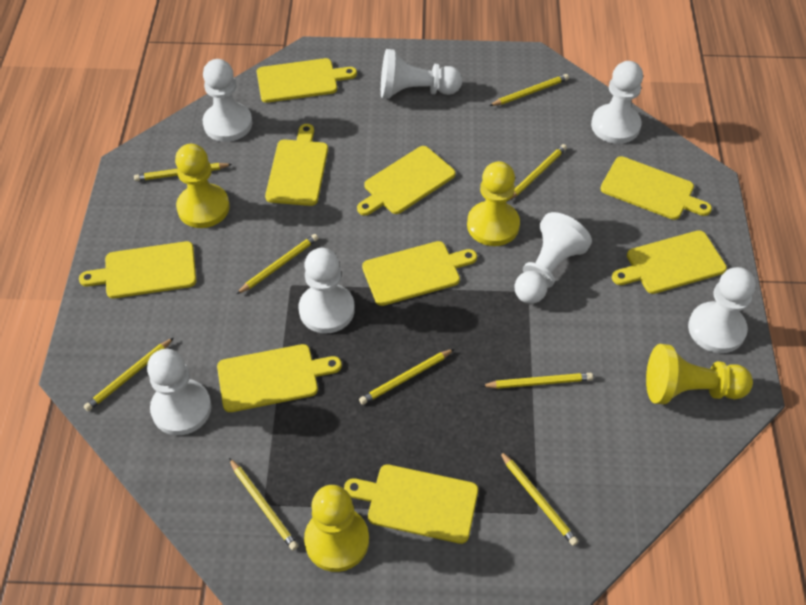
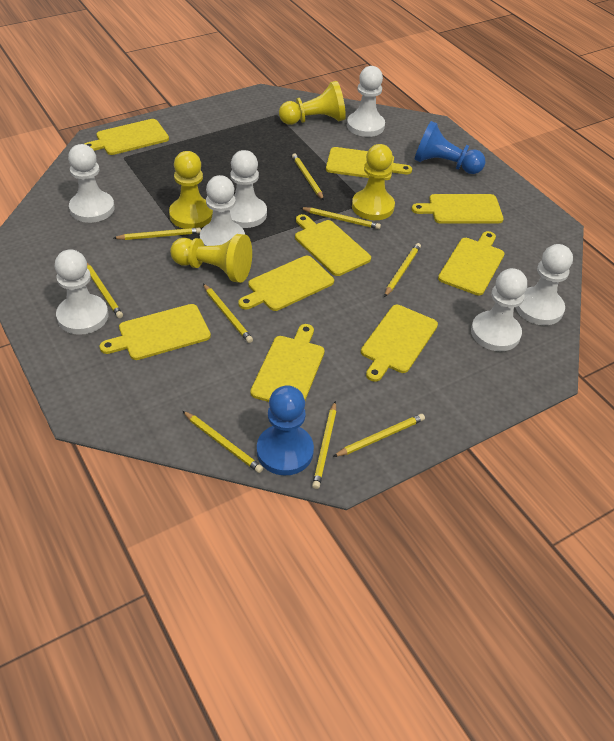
blue pawn: 0 -> 2

